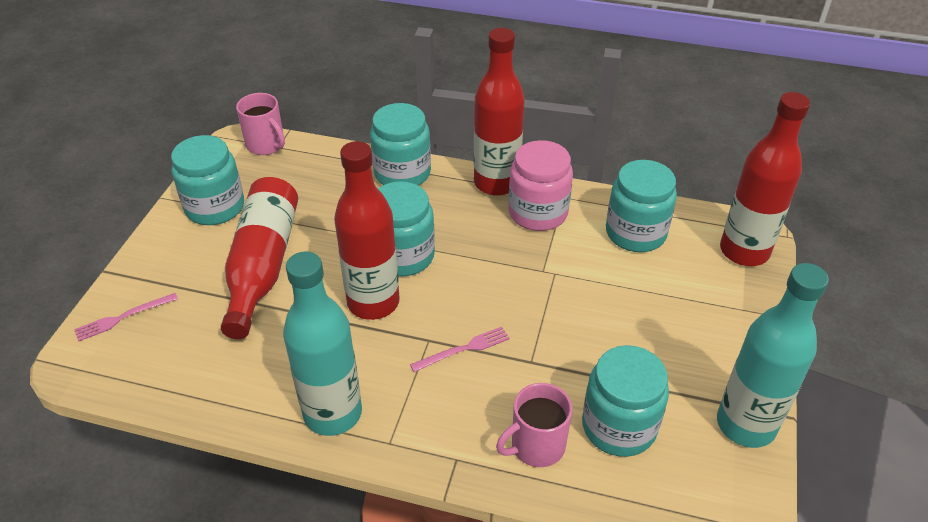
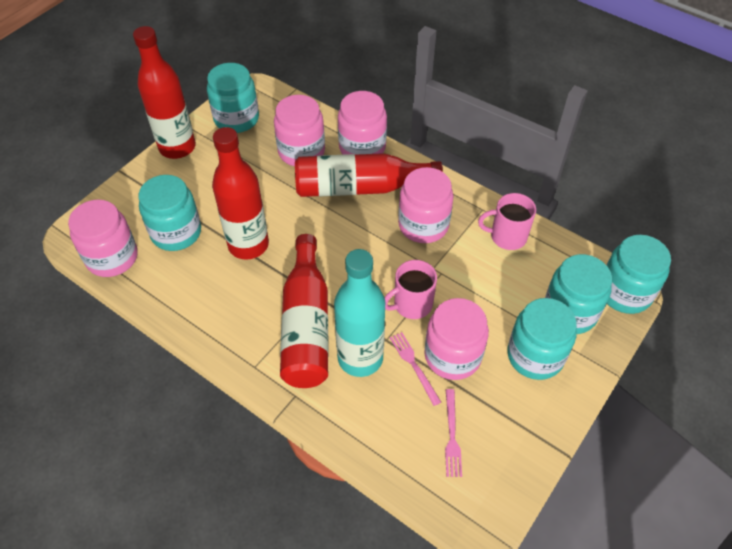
pink jar: 1 -> 5
turquoise bottle: 2 -> 1

